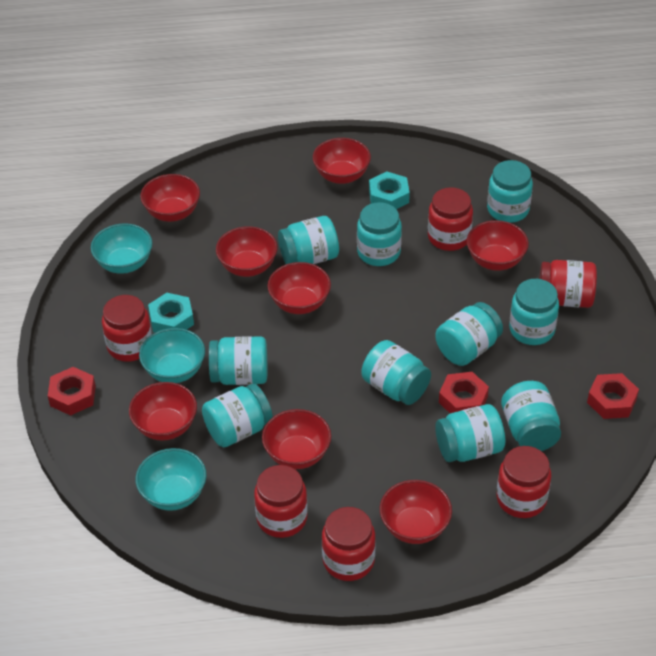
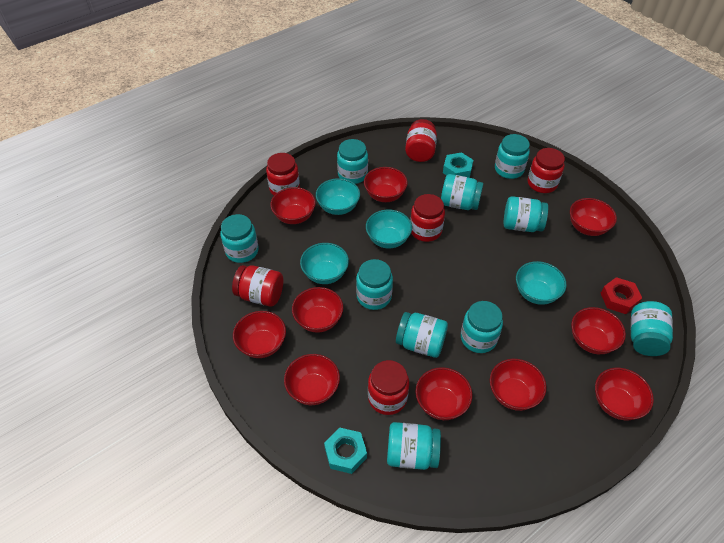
red bowl: 8 -> 10
red nut: 3 -> 1
turquoise bowl: 3 -> 4

